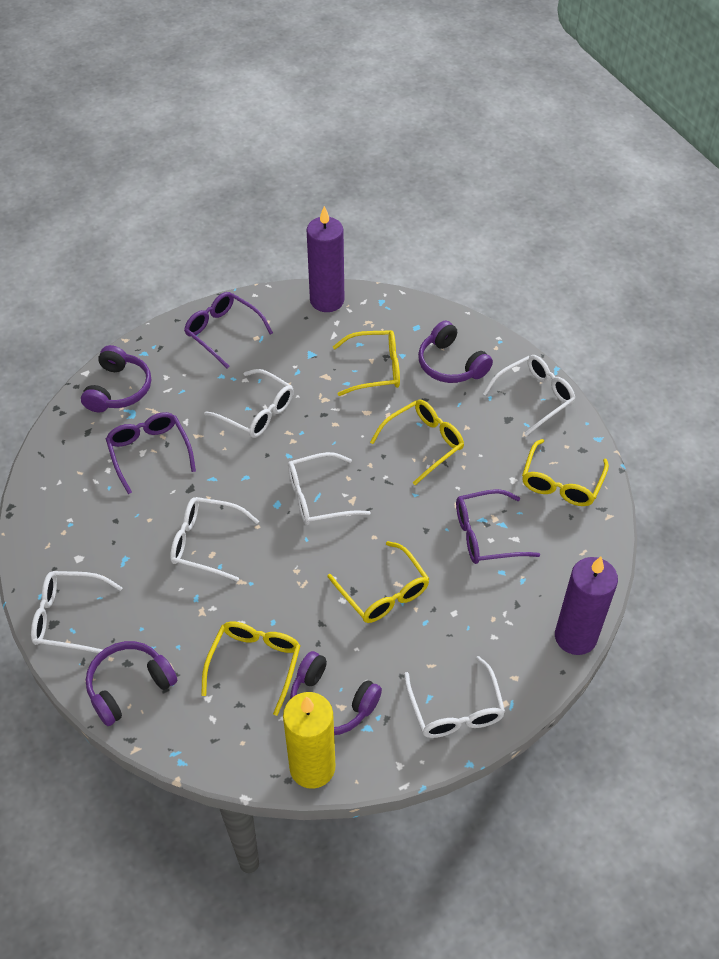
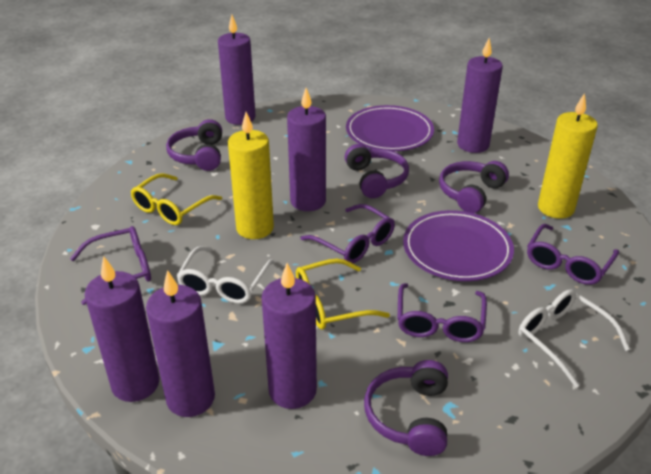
purple candle: 2 -> 6
purple glasses: 3 -> 4
purple plate: 0 -> 2
white glasses: 6 -> 2
yellow candle: 1 -> 2
yellow glasses: 5 -> 2

